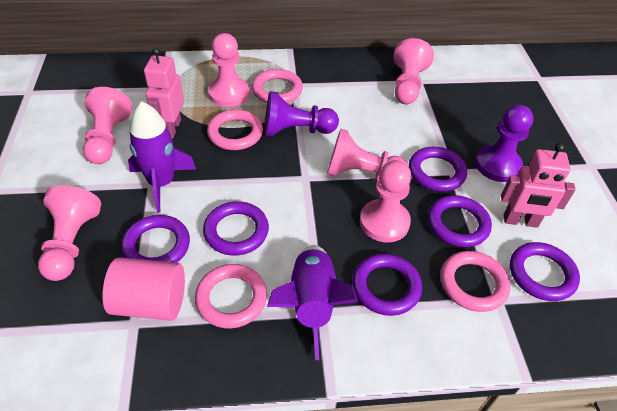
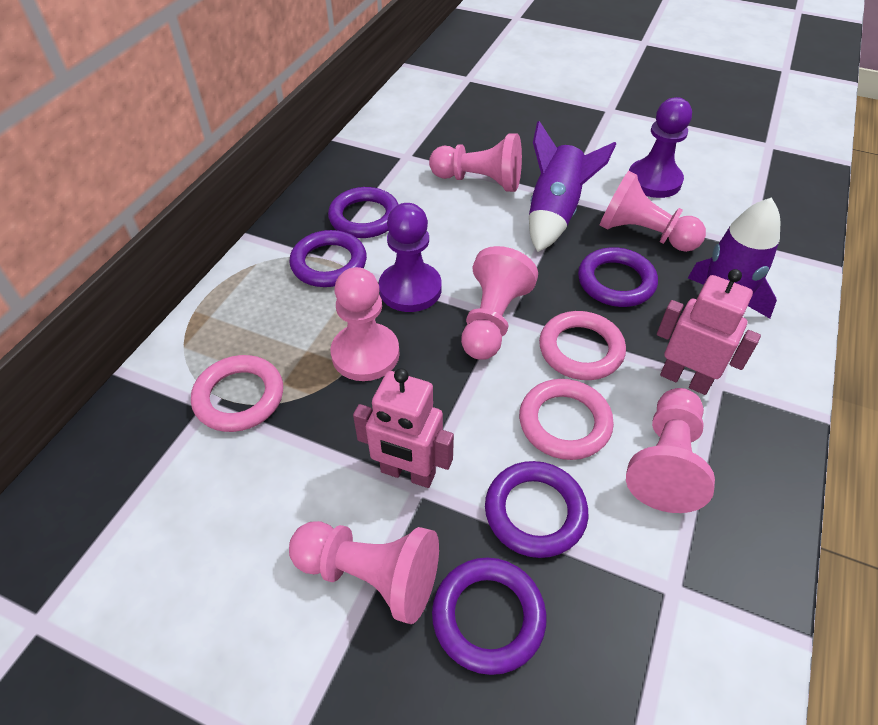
pink cylinder: 1 -> 0
pink ring: 4 -> 3
purple ring: 6 -> 5

